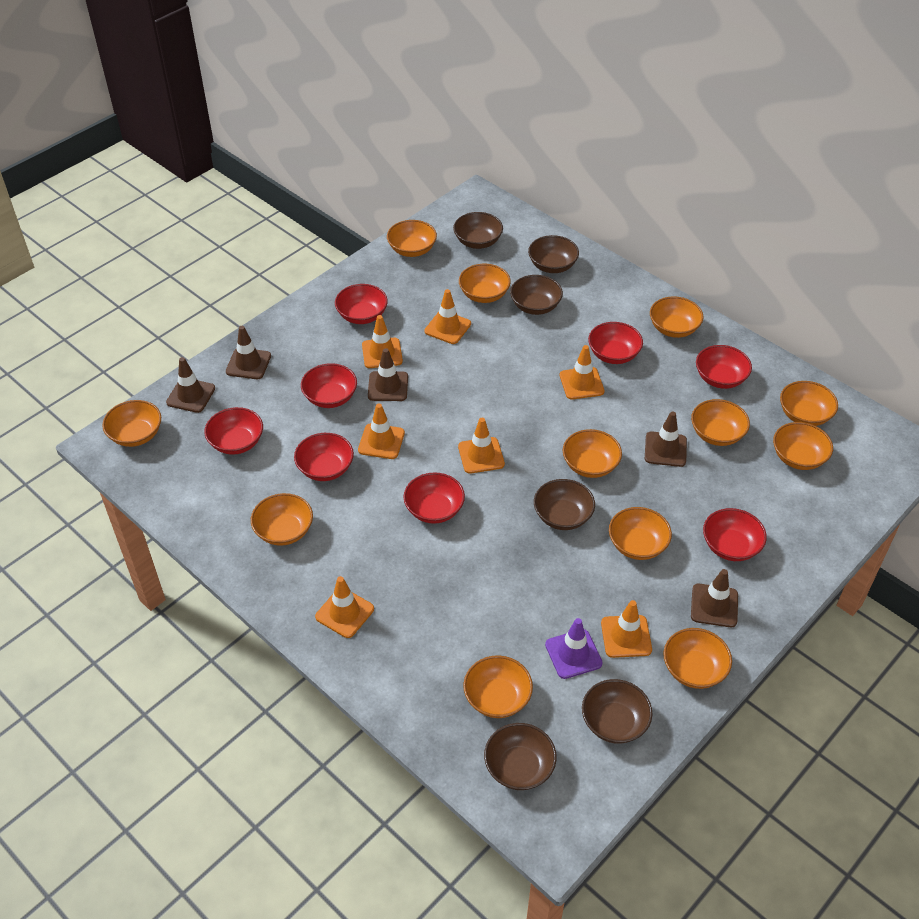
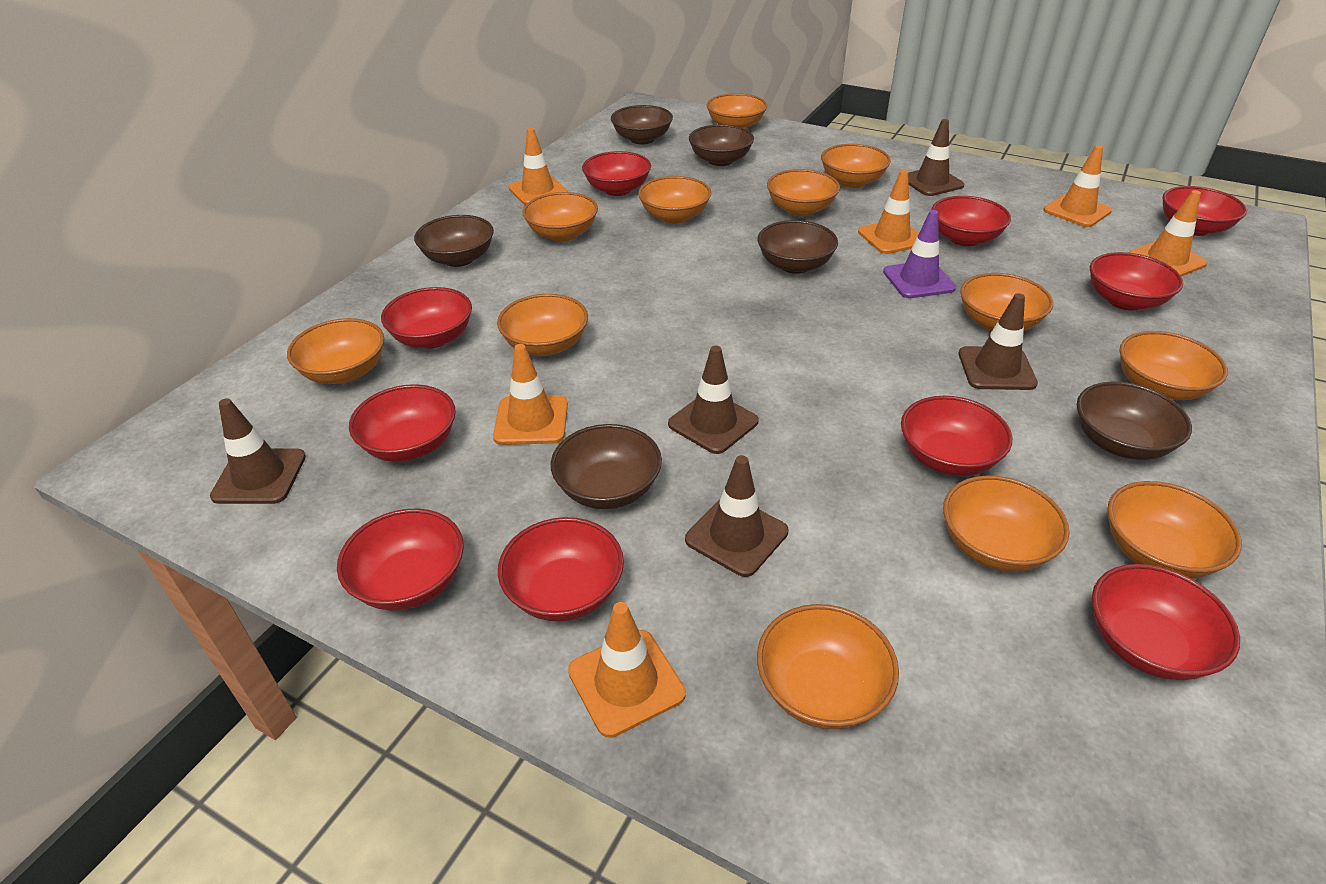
orange traffic cone: 7 -> 6
red bowl: 8 -> 10

